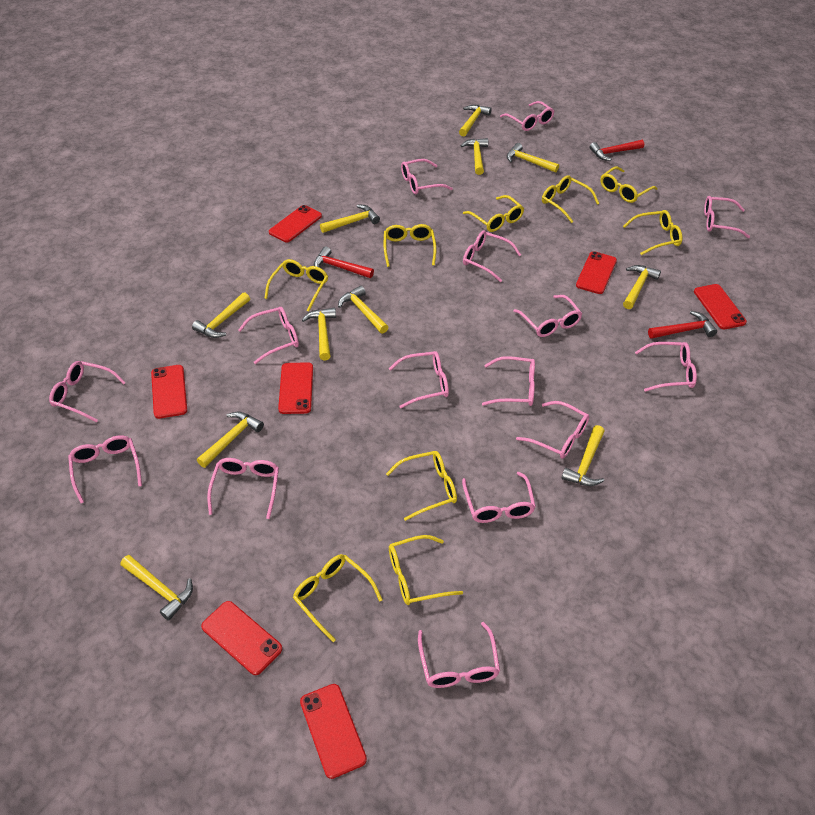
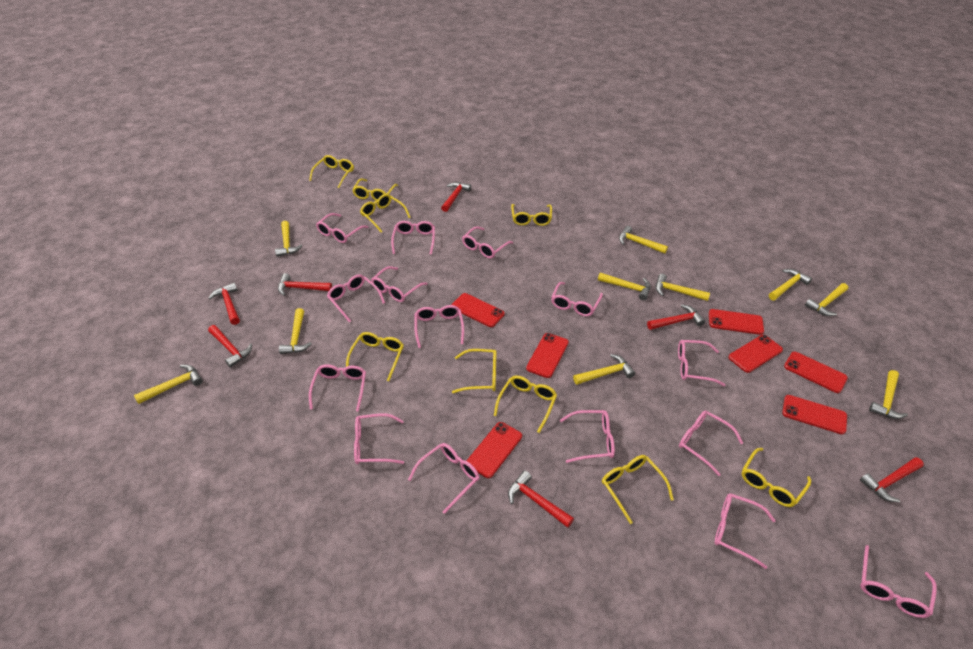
red hammer: 3 -> 7
yellow hammer: 11 -> 10

